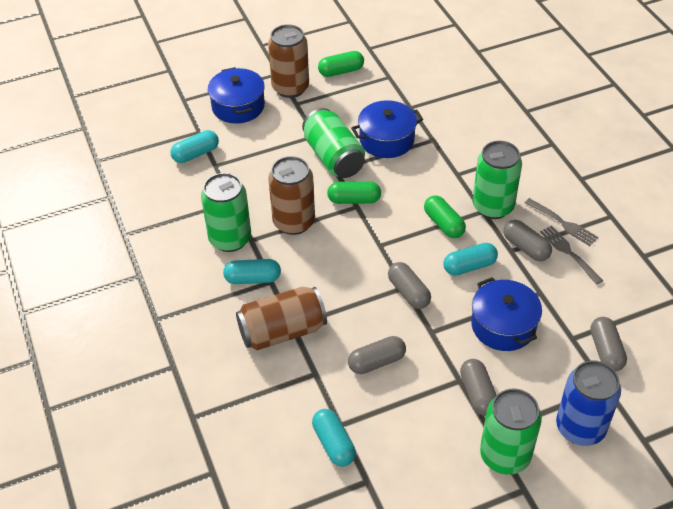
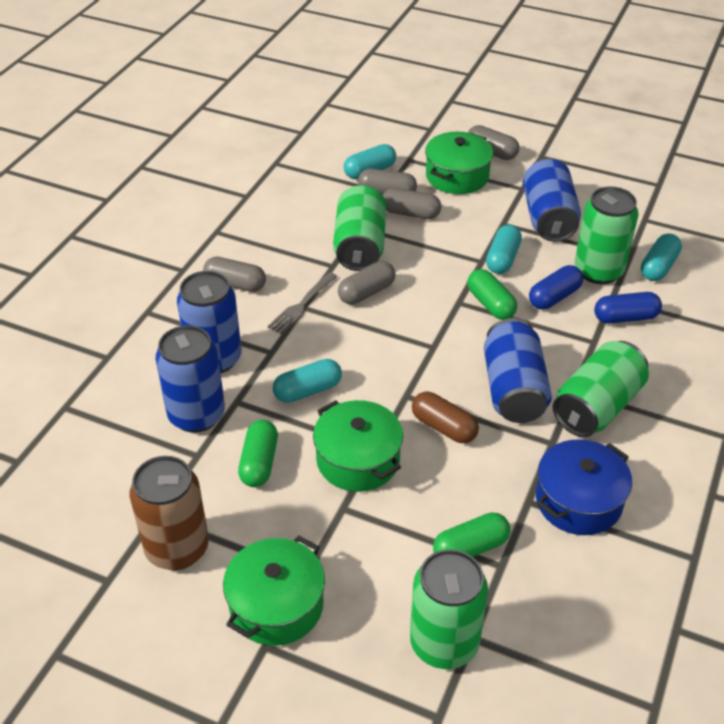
blue can: 1 -> 4
blue capsule: 0 -> 2
blue pot: 3 -> 1
brown can: 3 -> 1
brown capsule: 0 -> 1
green pot: 0 -> 3
grey fork: 2 -> 1

